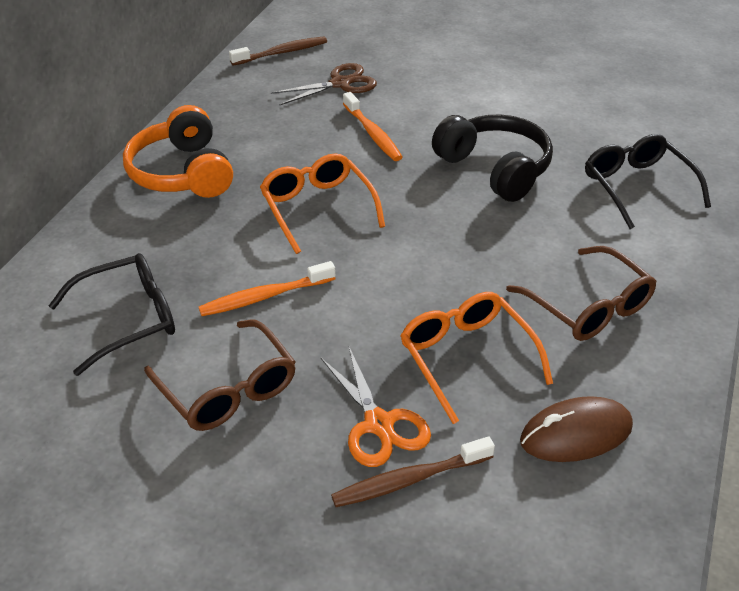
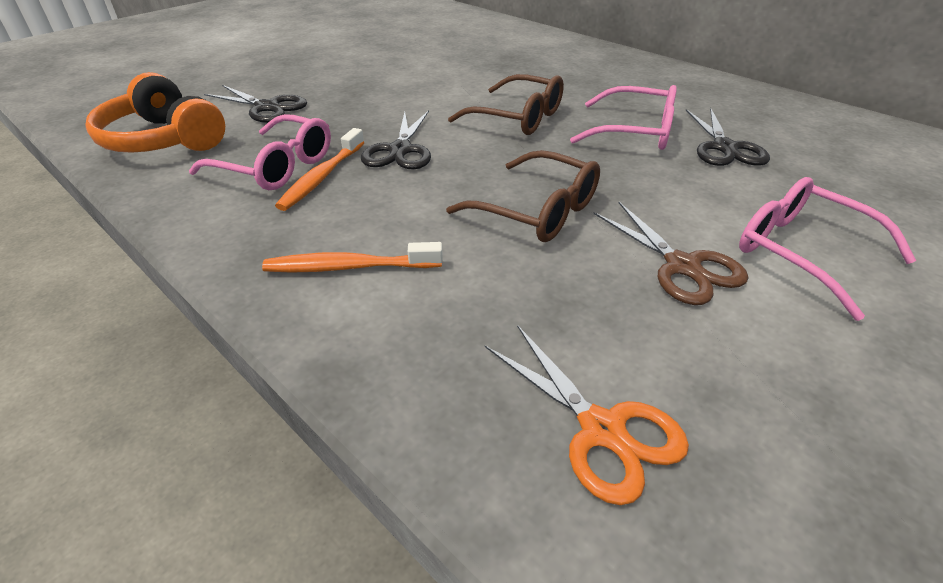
black glasses: 2 -> 0
black headphones: 1 -> 0
black scissors: 0 -> 3
brown mouse: 1 -> 0
brown toothbrush: 2 -> 0
orange glasses: 2 -> 0
pink glasses: 0 -> 3

